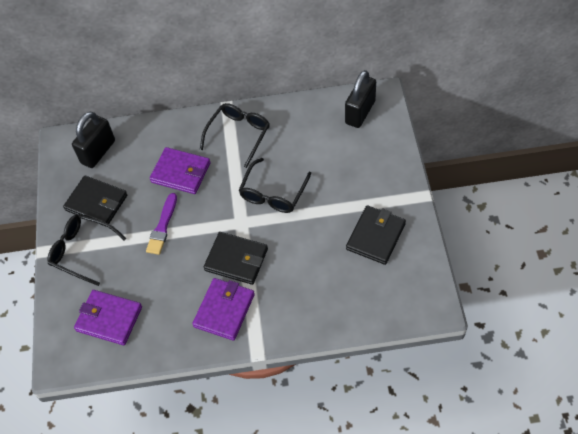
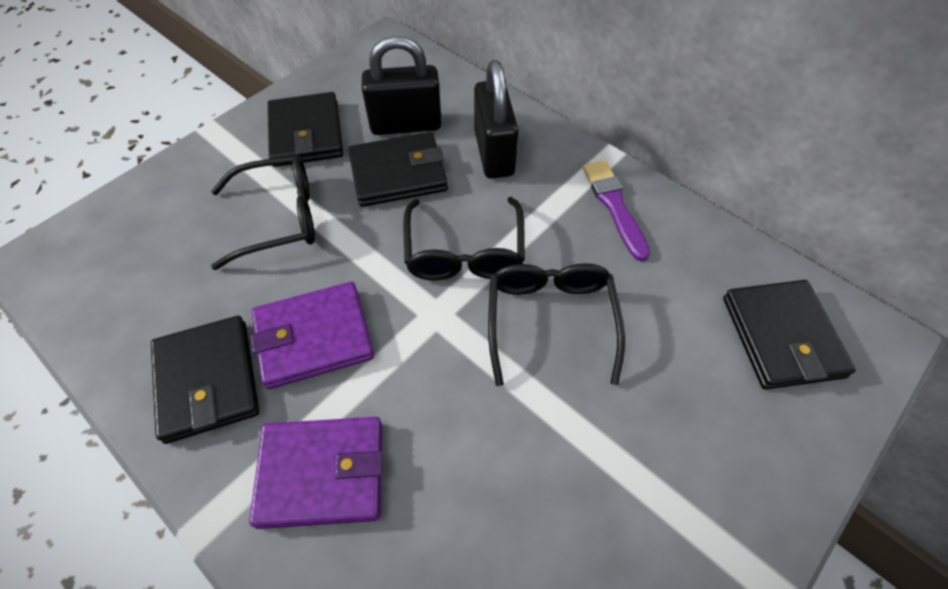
black wallet: 3 -> 4
purple wallet: 3 -> 2

